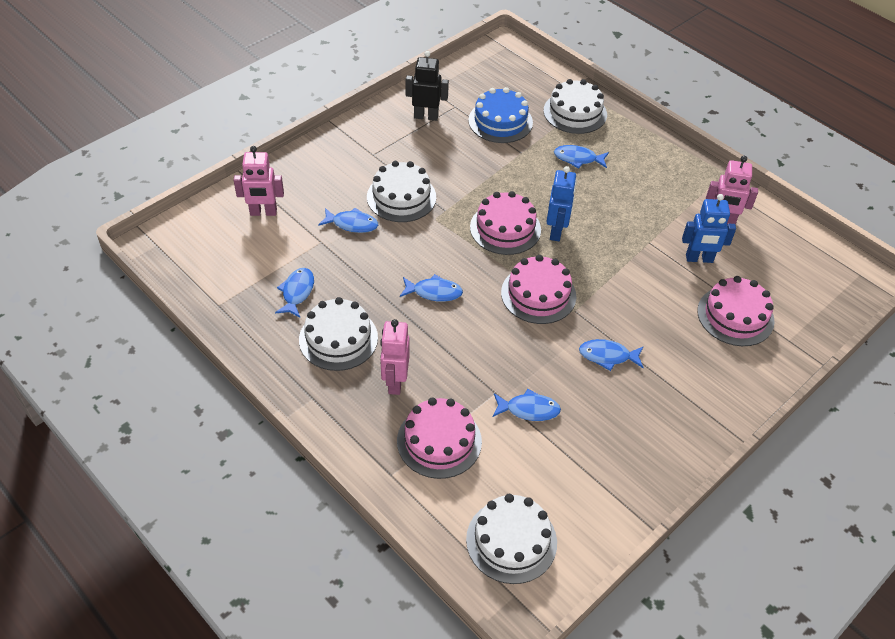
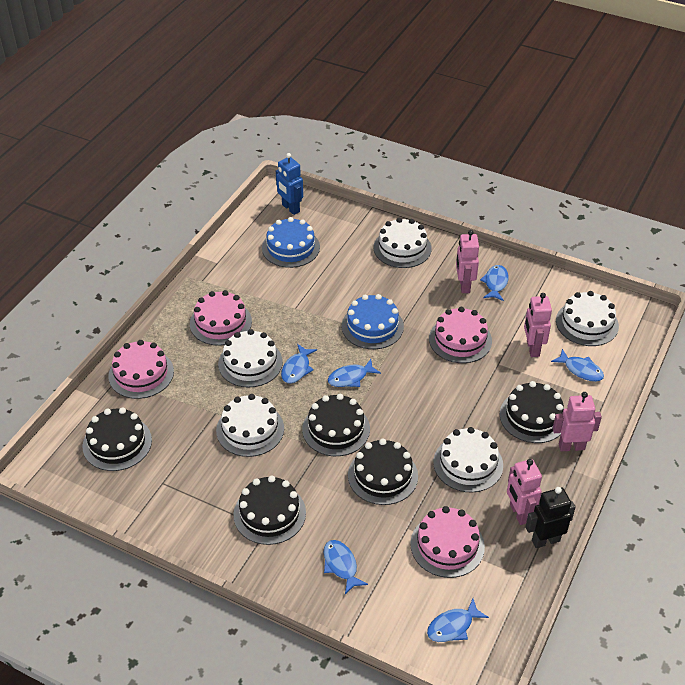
black cake: 0 -> 5
blue cake: 1 -> 2
blue robot: 2 -> 1
pink robot: 3 -> 4
white cake: 4 -> 5

